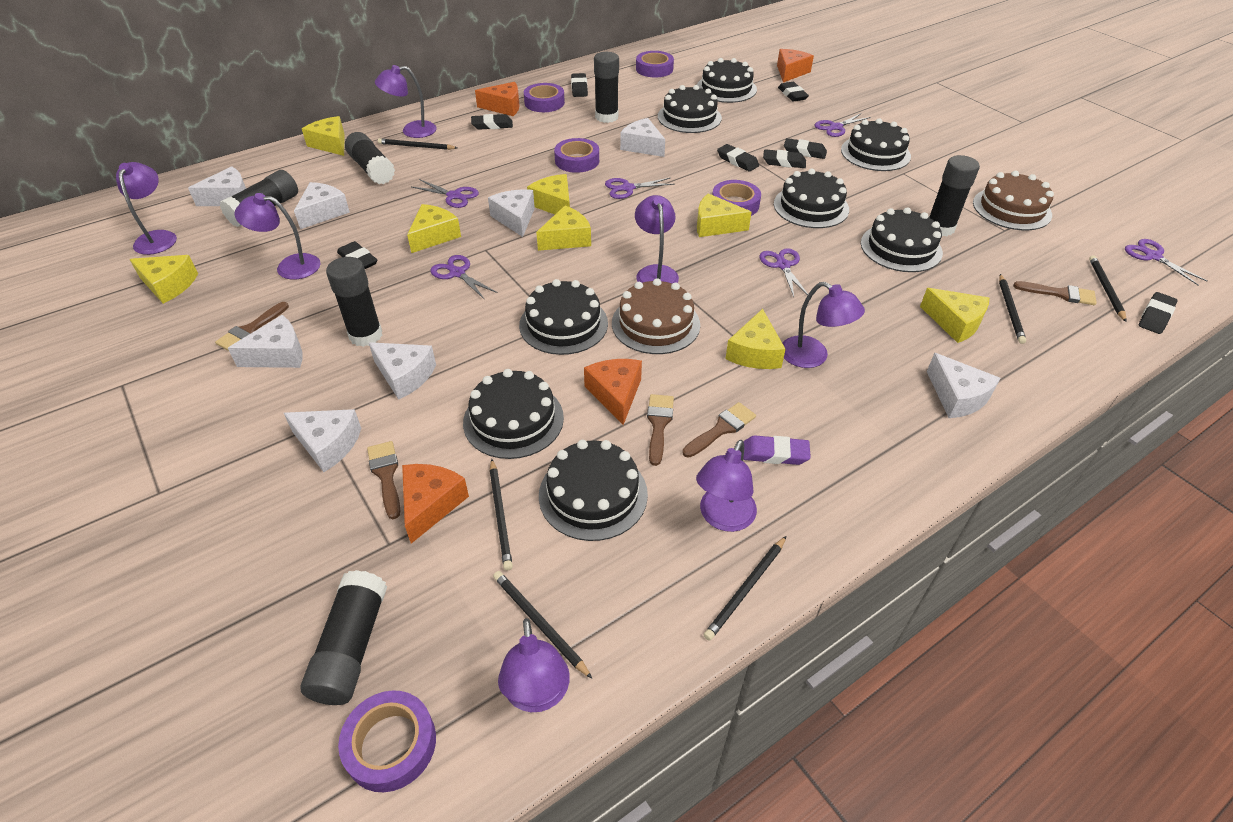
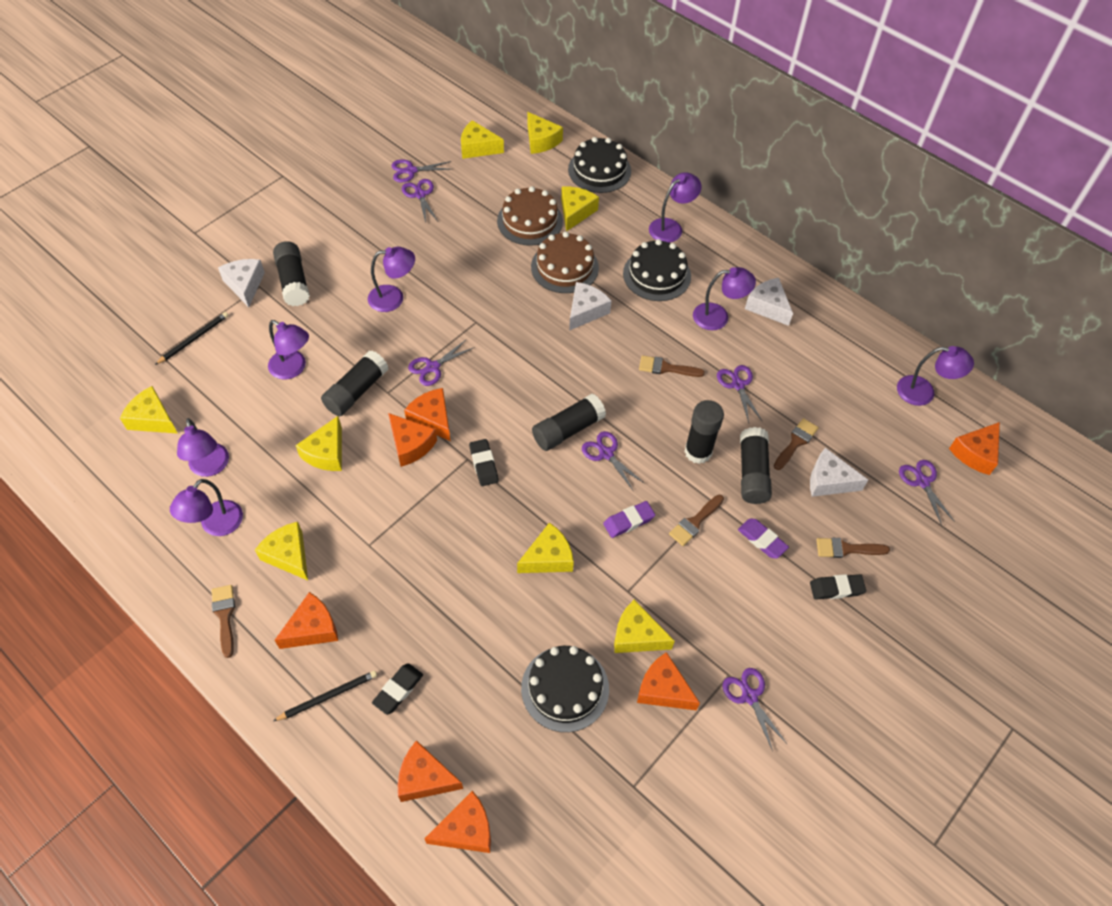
black cake: 8 -> 3
black eraser: 8 -> 3
black glue stick: 6 -> 5
black pencil: 6 -> 2
orange cheese: 4 -> 7
purple eraser: 1 -> 2
purple scissors: 6 -> 7
purple tape: 5 -> 0
white cheese: 8 -> 4

